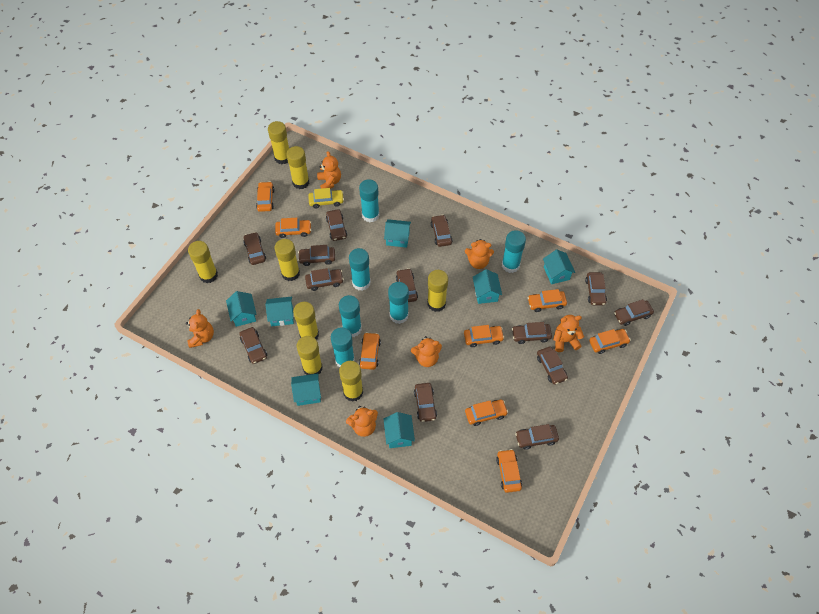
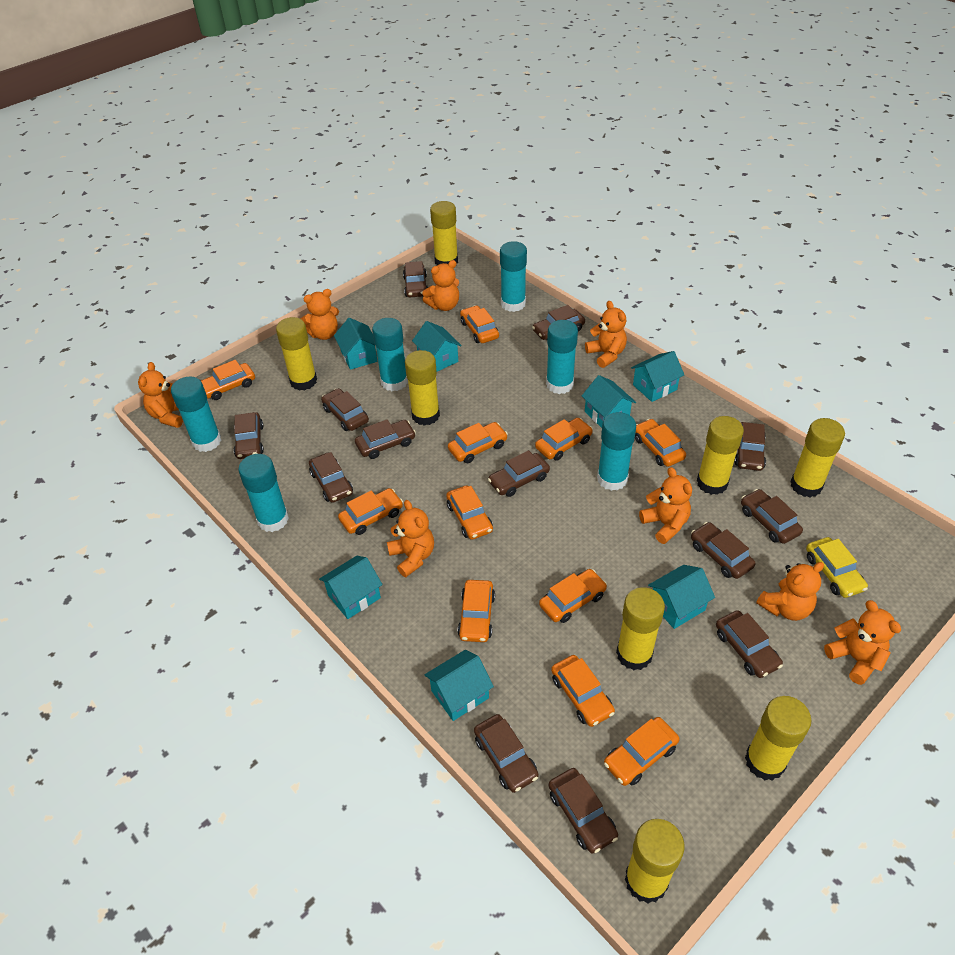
orange car: 8 -> 11
orange teddy bear: 6 -> 8

